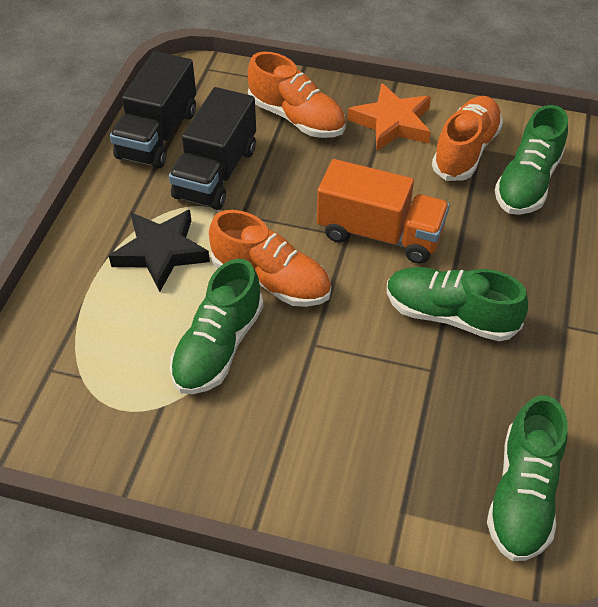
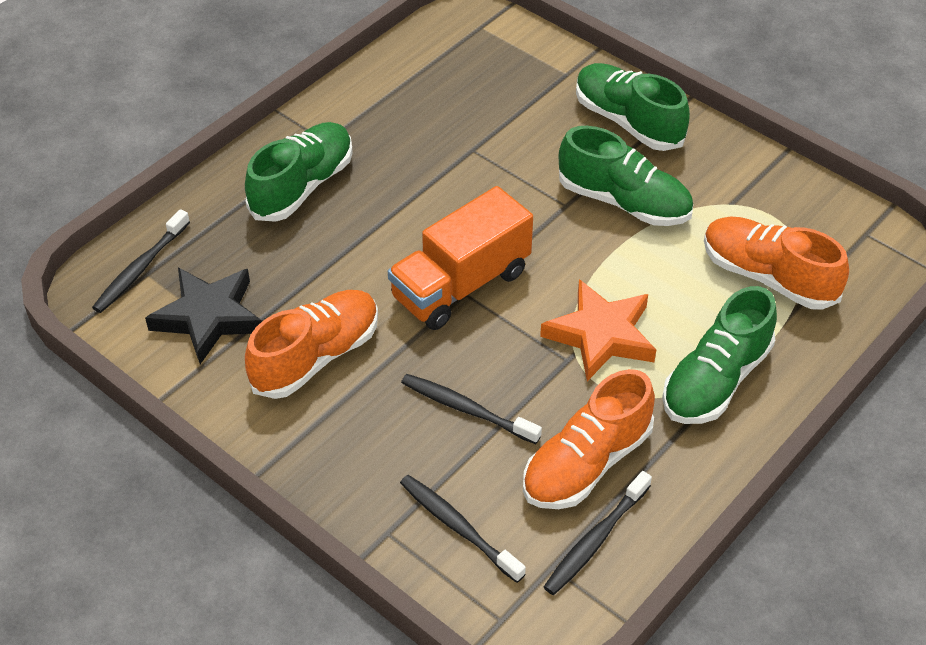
black toothbrush: 0 -> 4
black truck: 2 -> 0

